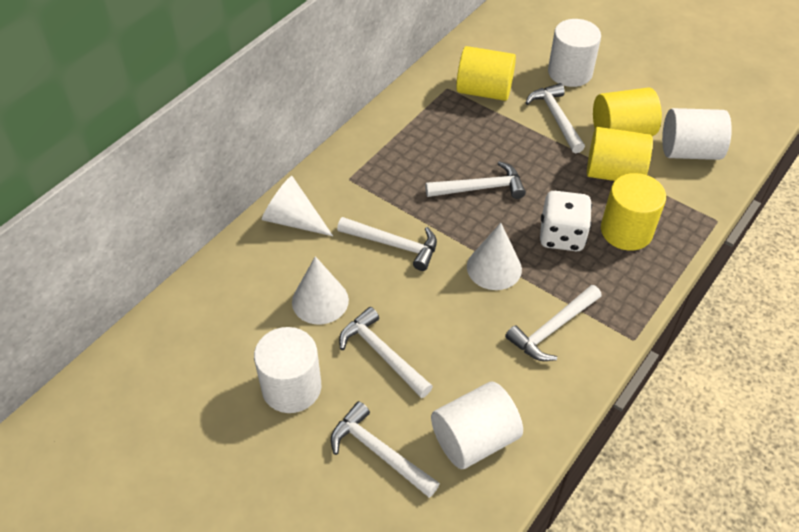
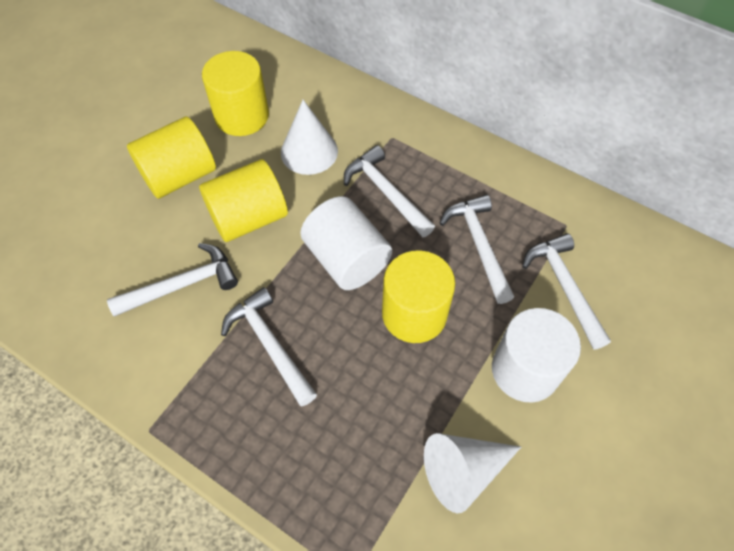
white cone: 3 -> 2
white cylinder: 4 -> 2
white dice: 1 -> 0
white hammer: 6 -> 5

